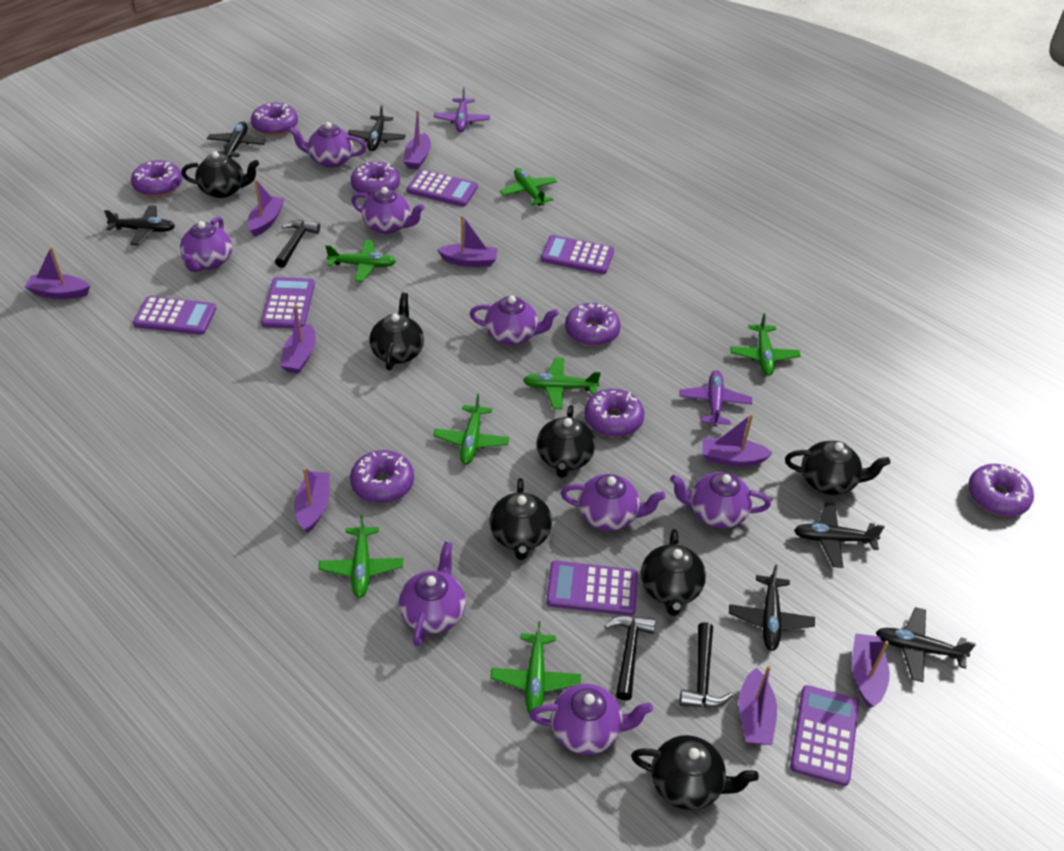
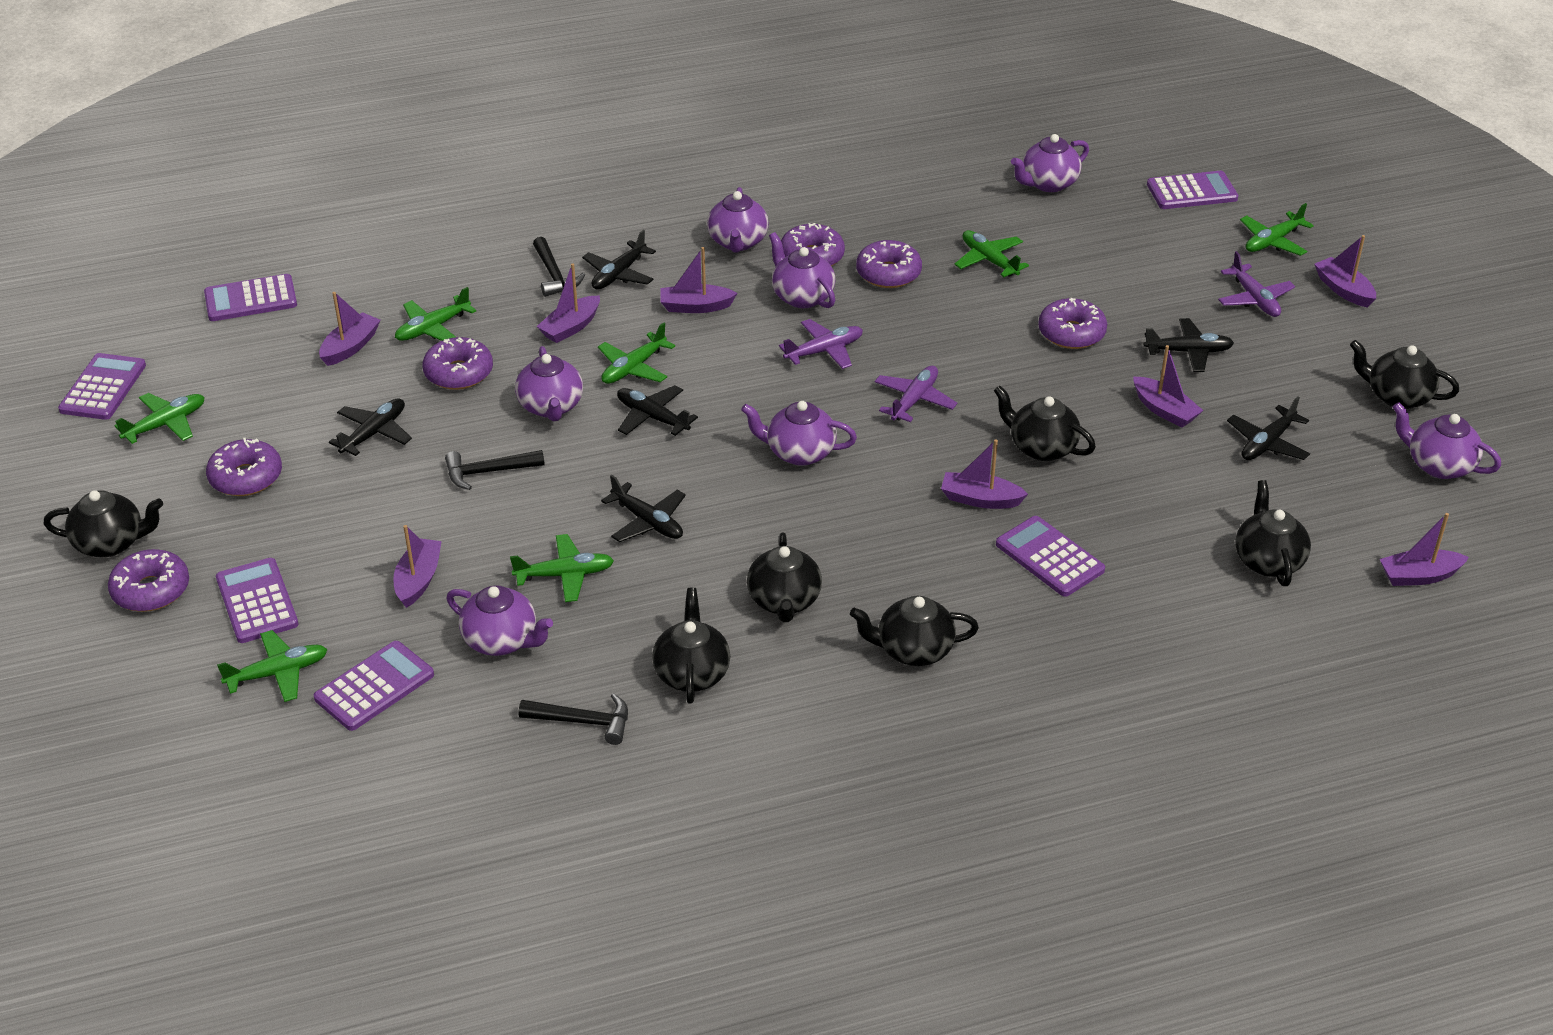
purple boat: 9 -> 8
purple donut: 7 -> 6
purple plane: 2 -> 3
purple teapot: 8 -> 7

